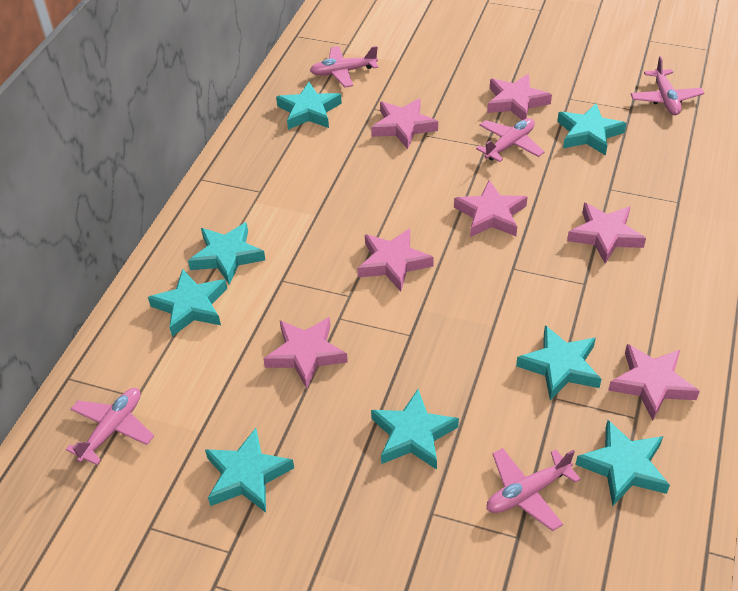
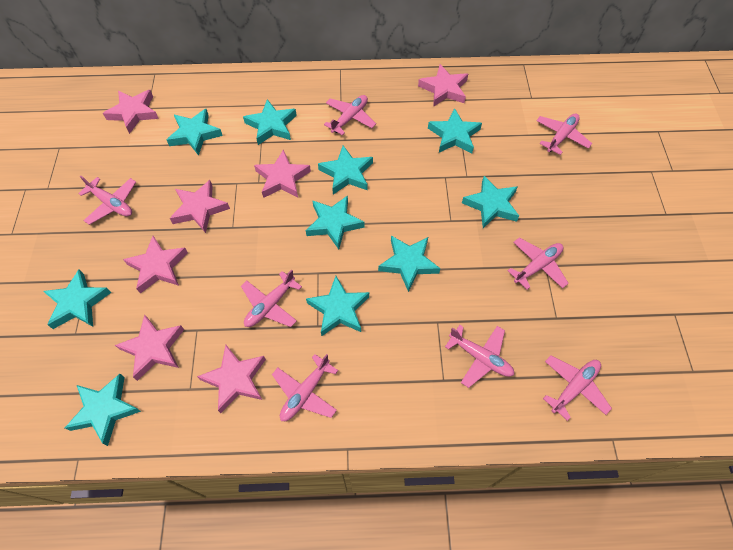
pink plane: 5 -> 8
turquoise star: 8 -> 10

